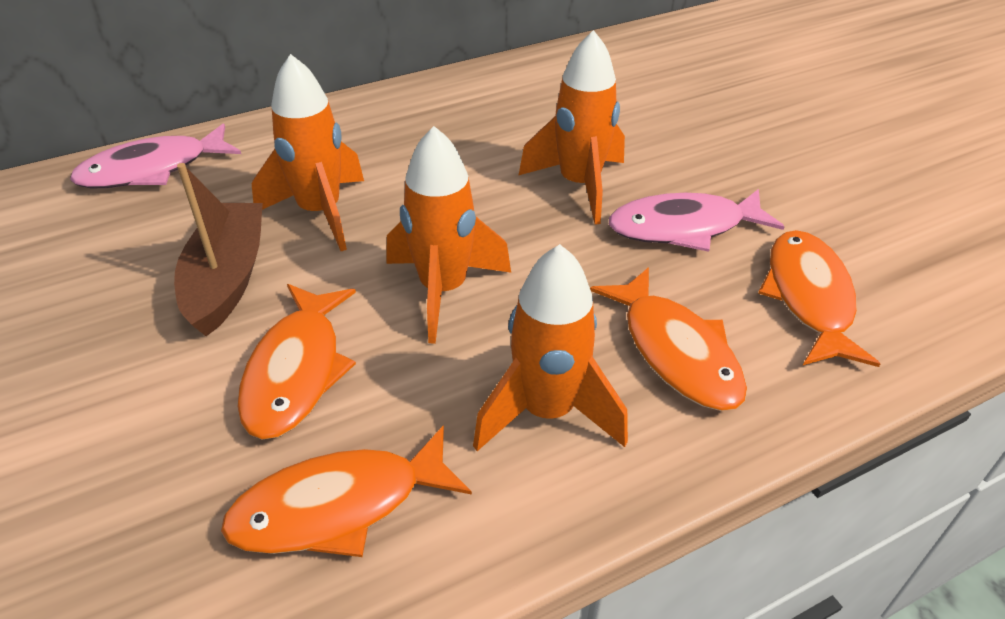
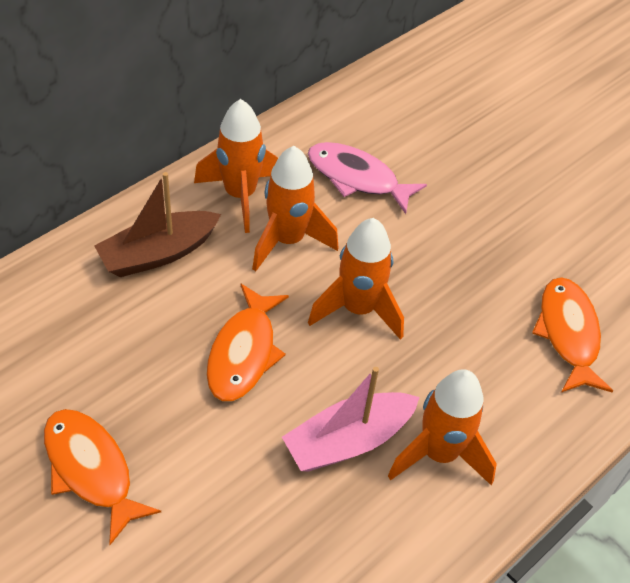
orange fish: 4 -> 3
pink boat: 0 -> 1
pink fish: 2 -> 1

